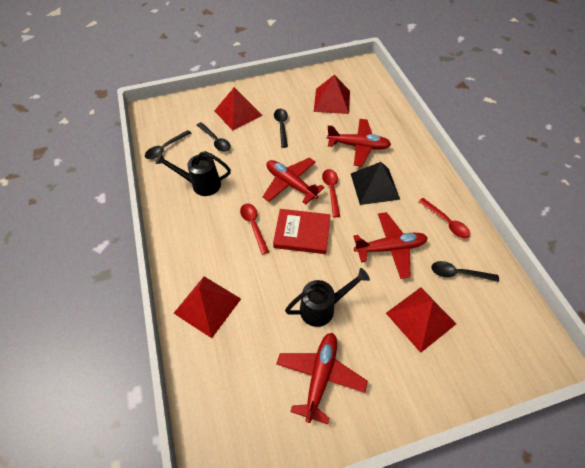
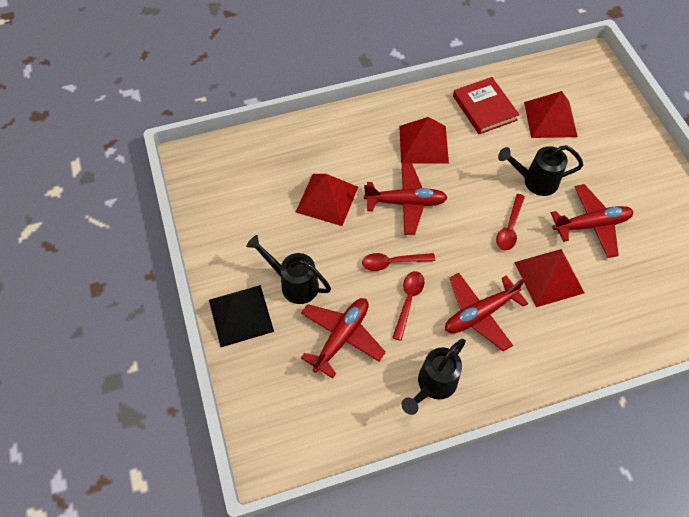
black spoon: 4 -> 0
black watering can: 2 -> 3

